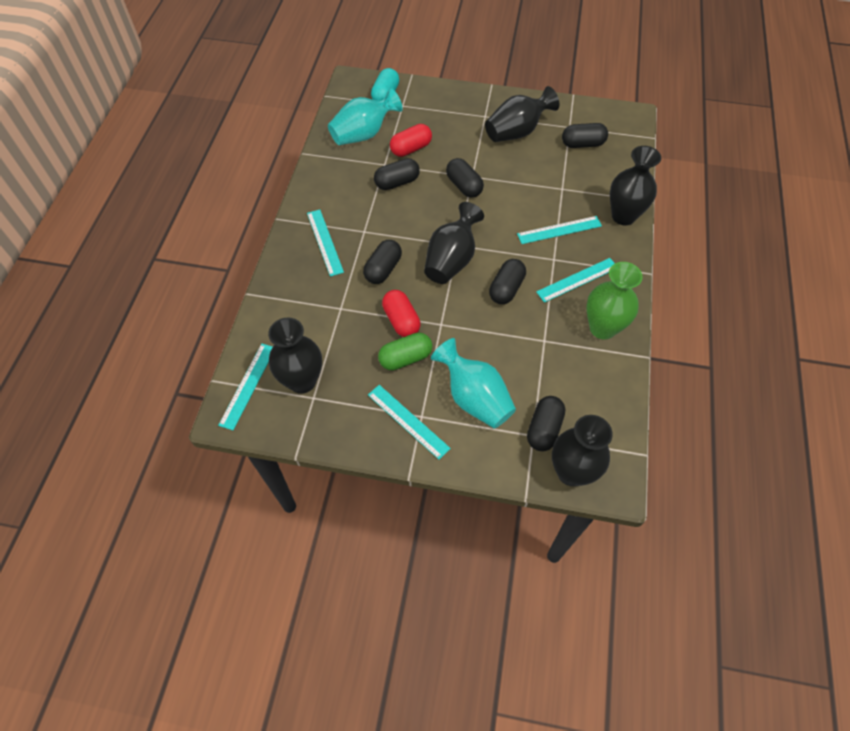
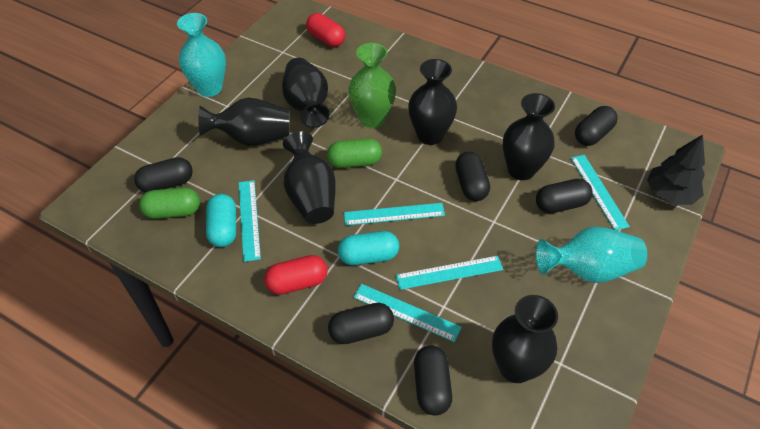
black tree: 0 -> 1
black vase: 5 -> 6
green capsule: 1 -> 2
turquoise capsule: 1 -> 2

